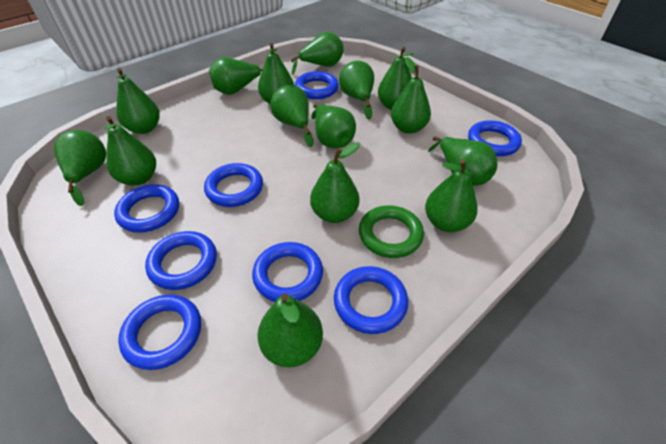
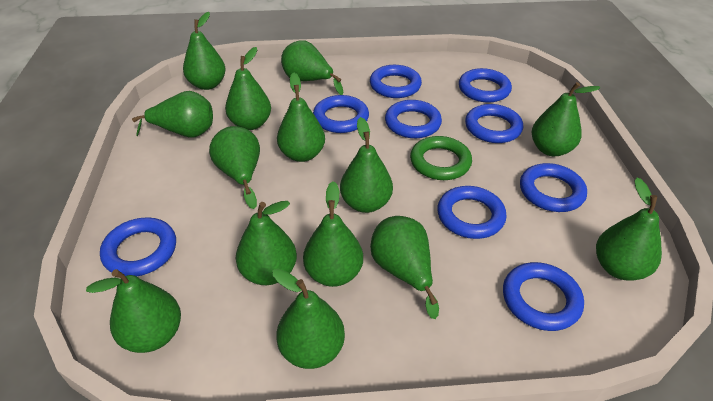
blue ring: 8 -> 9
green pear: 15 -> 14

